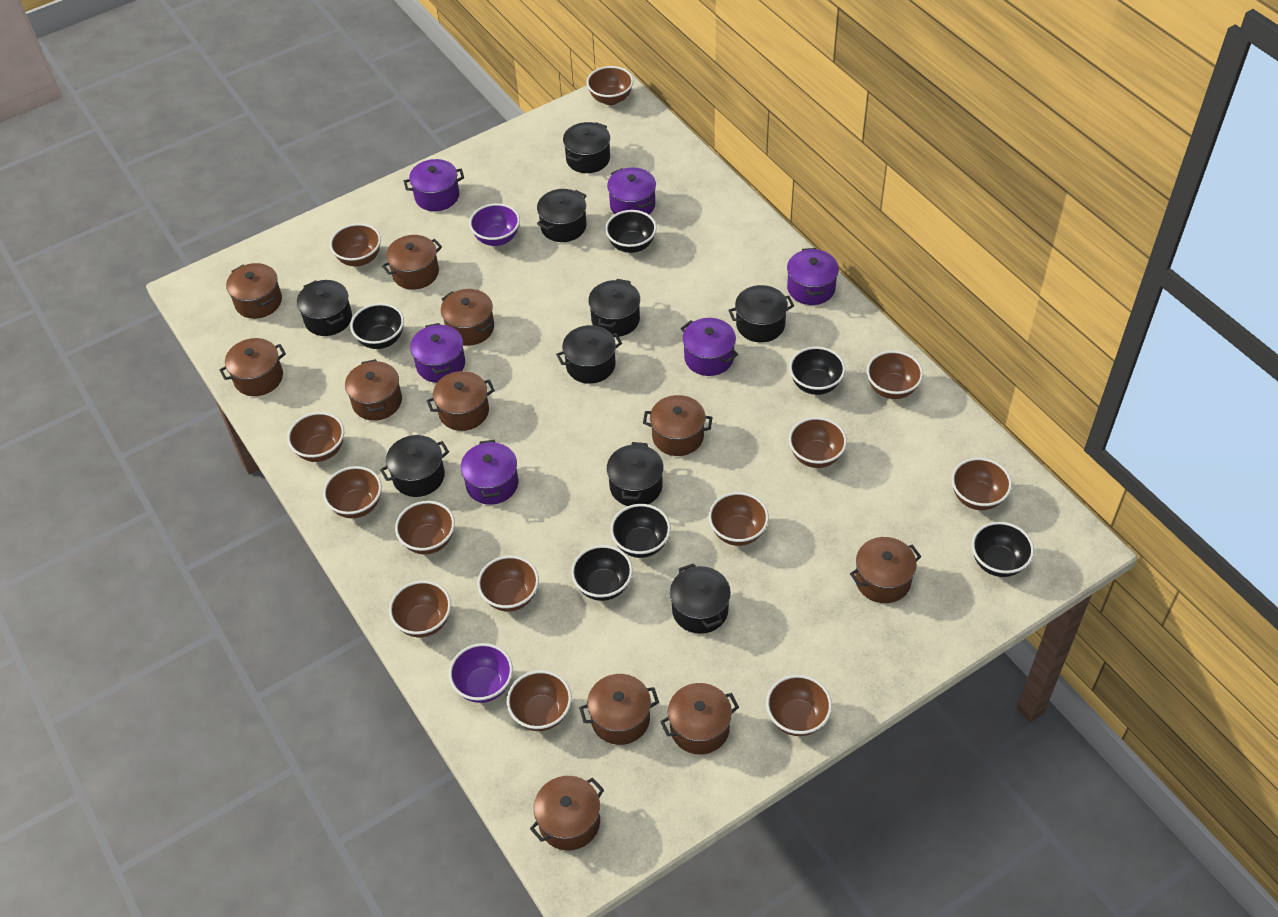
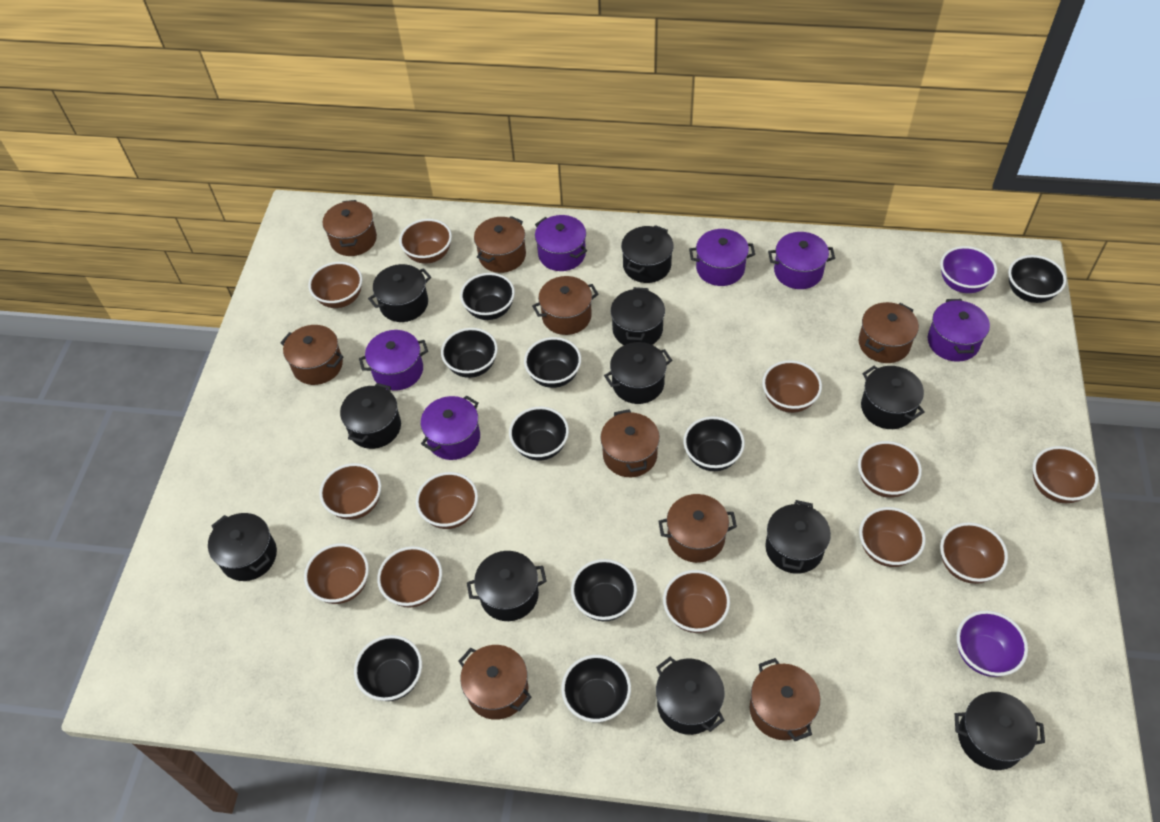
black bowl: 6 -> 9
black pot: 9 -> 11
brown bowl: 13 -> 12
brown pot: 11 -> 9

